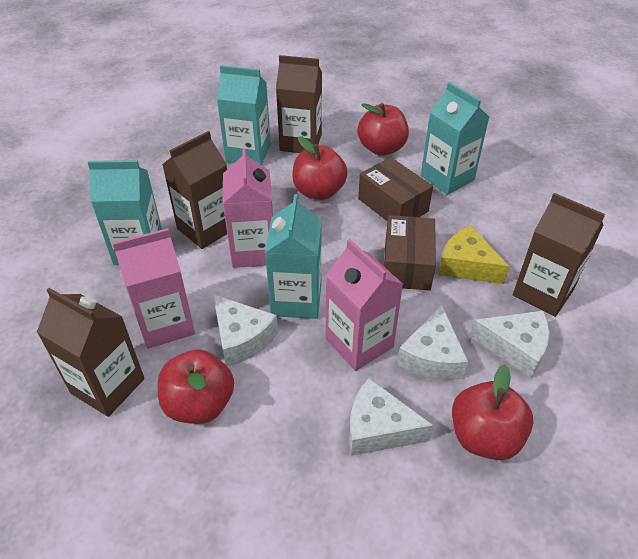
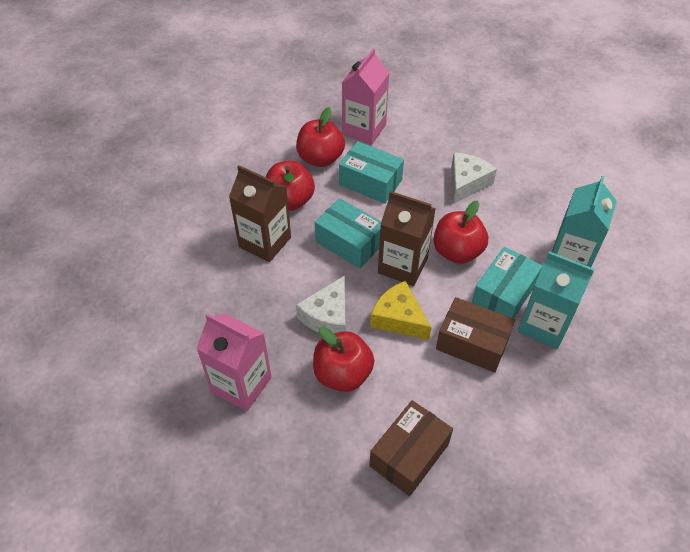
brown carton: 4 -> 2
pink carton: 3 -> 2
turquoise box: 0 -> 3
turquoise carton: 4 -> 2
white cheese: 4 -> 2

